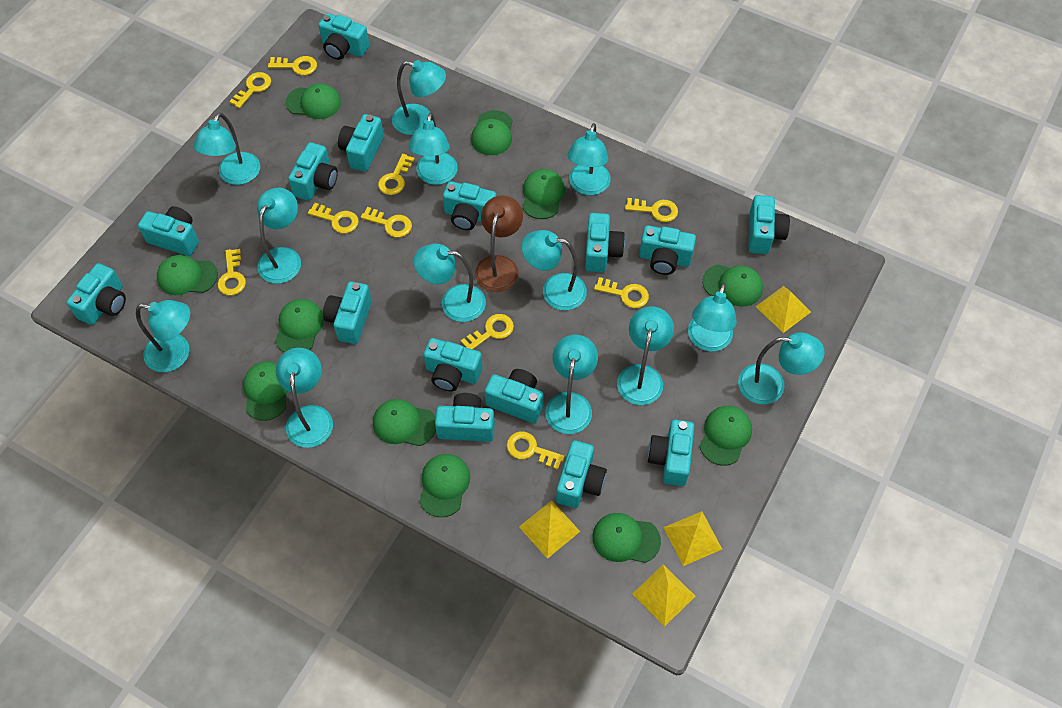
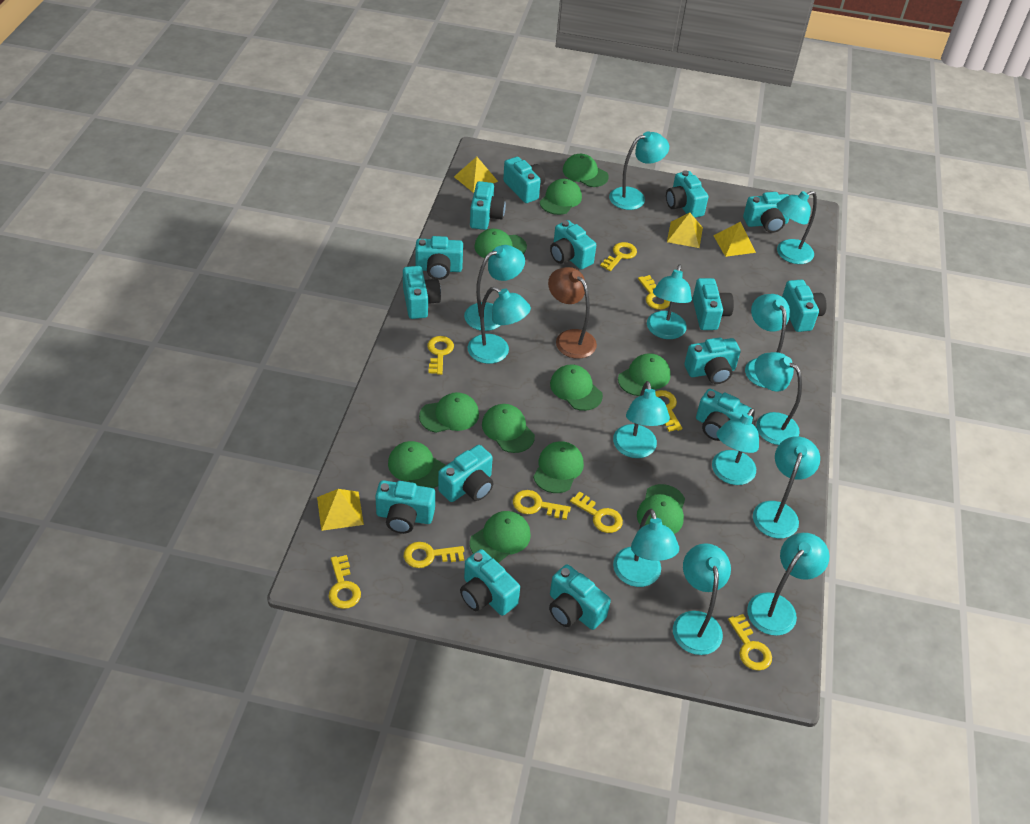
yellow key: 10 -> 9

